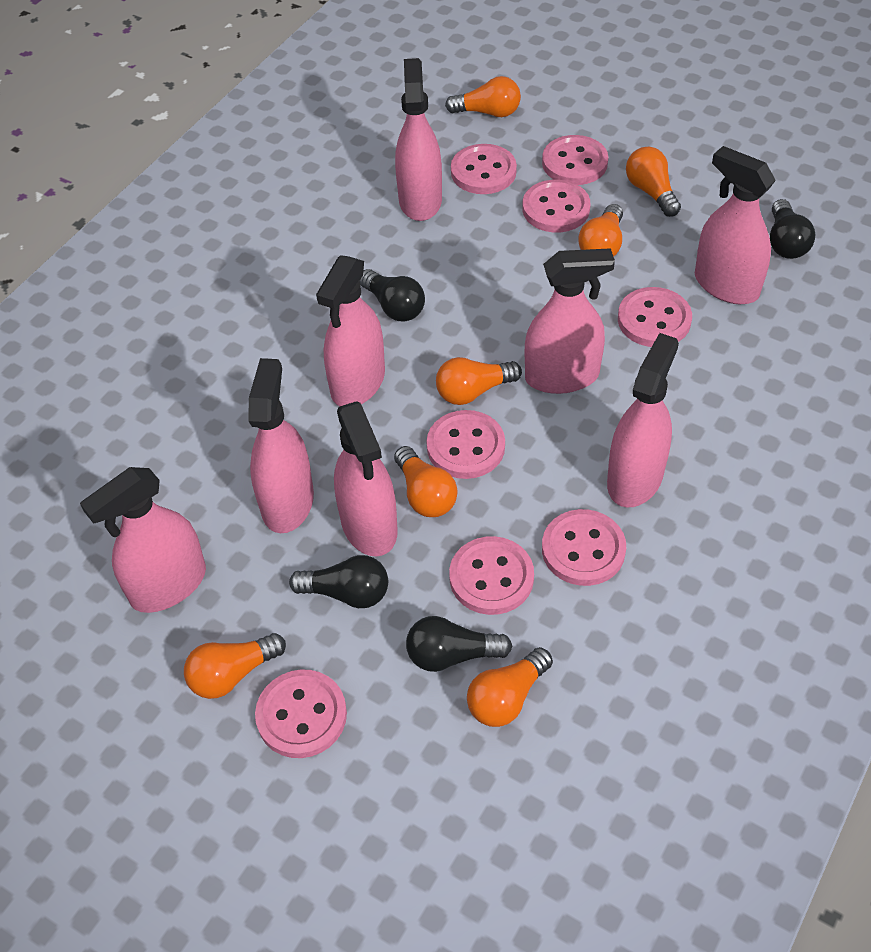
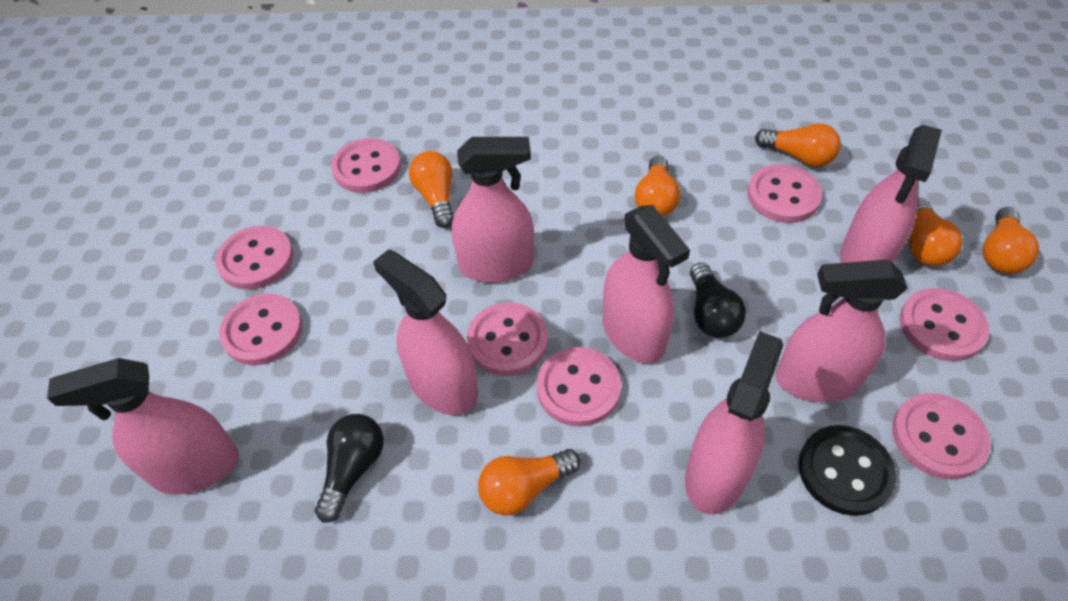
black button: 0 -> 1
black light bulb: 4 -> 2
orange light bulb: 7 -> 6
pink spray bottle: 8 -> 7

